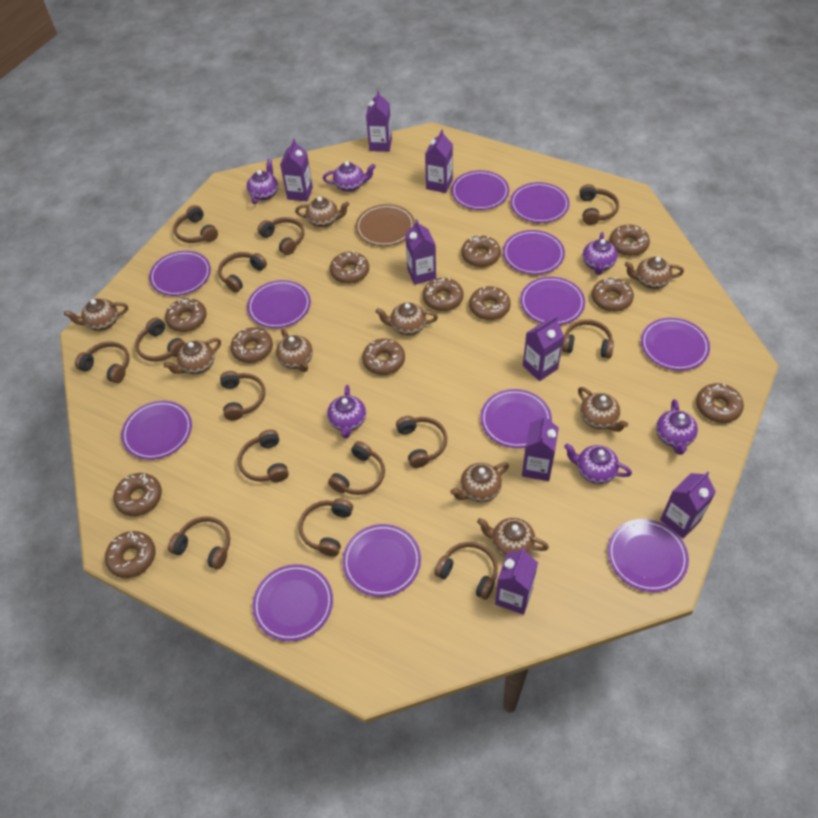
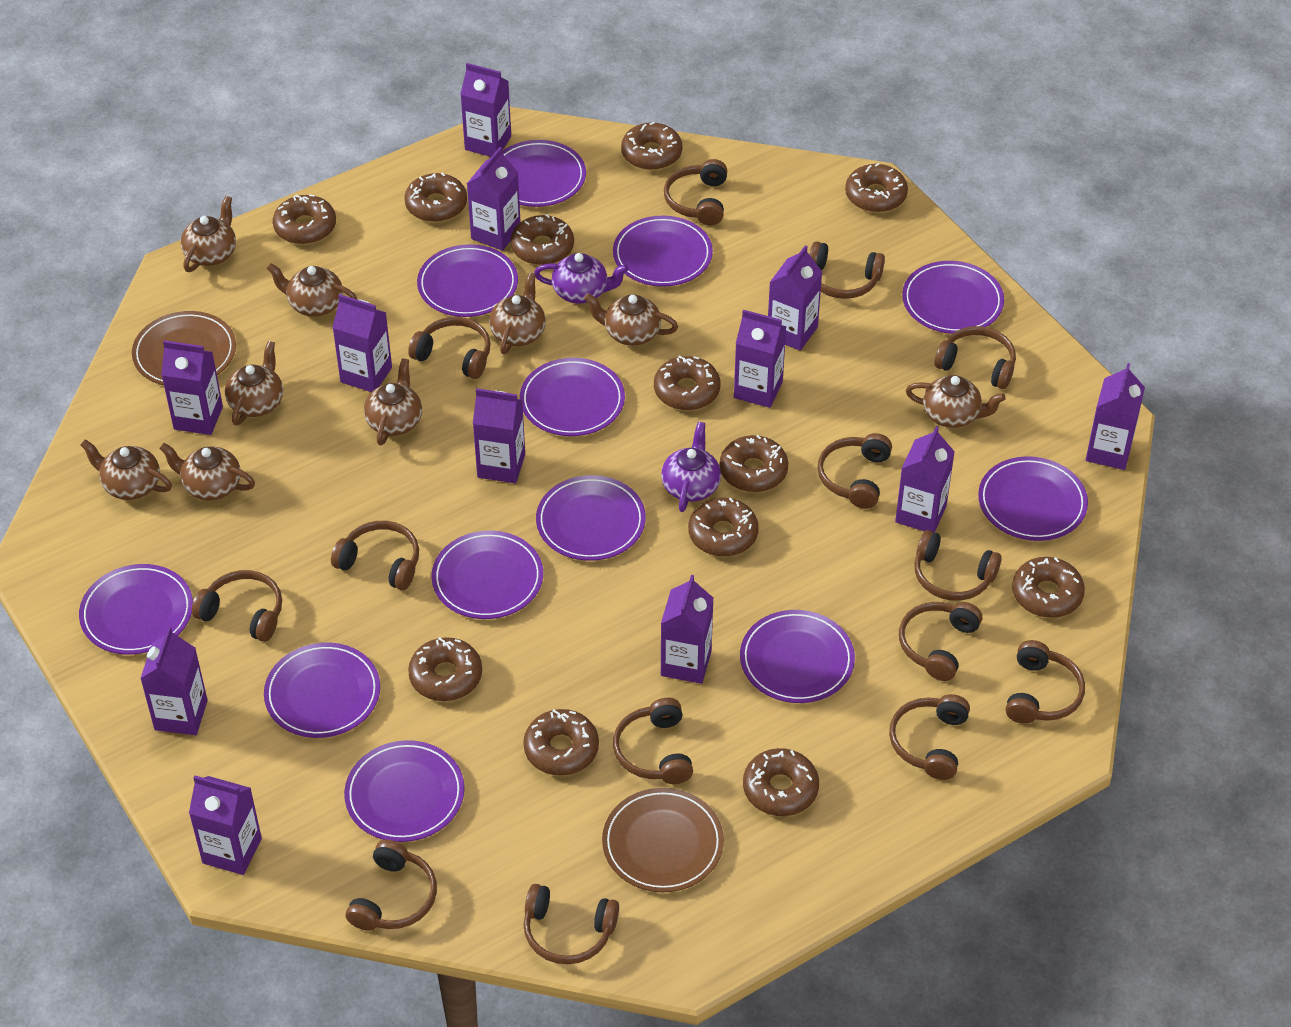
brown plate: 1 -> 2
purple carton: 8 -> 12
purple teapot: 6 -> 2

